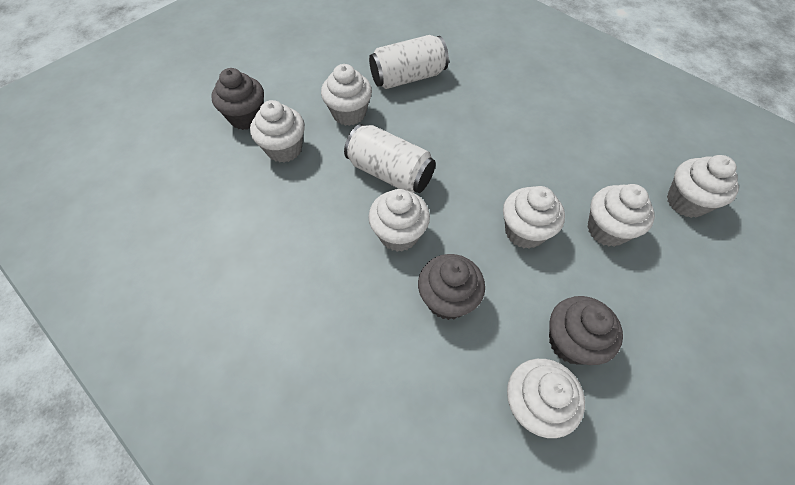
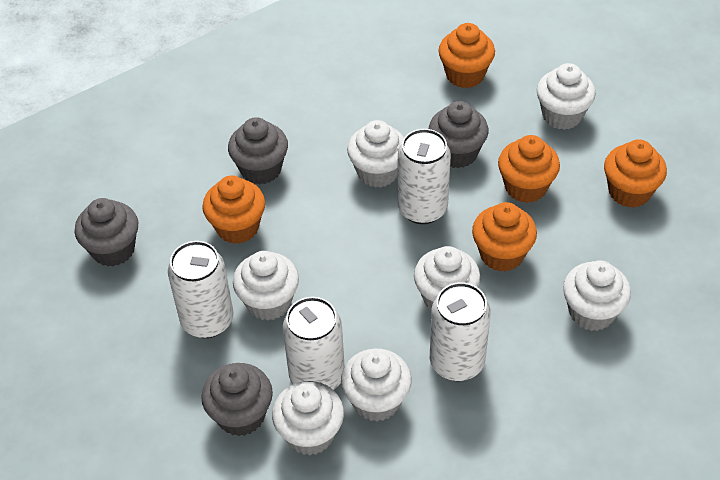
grey cupcake: 3 -> 4
orange cupcake: 0 -> 5
white can: 2 -> 4

